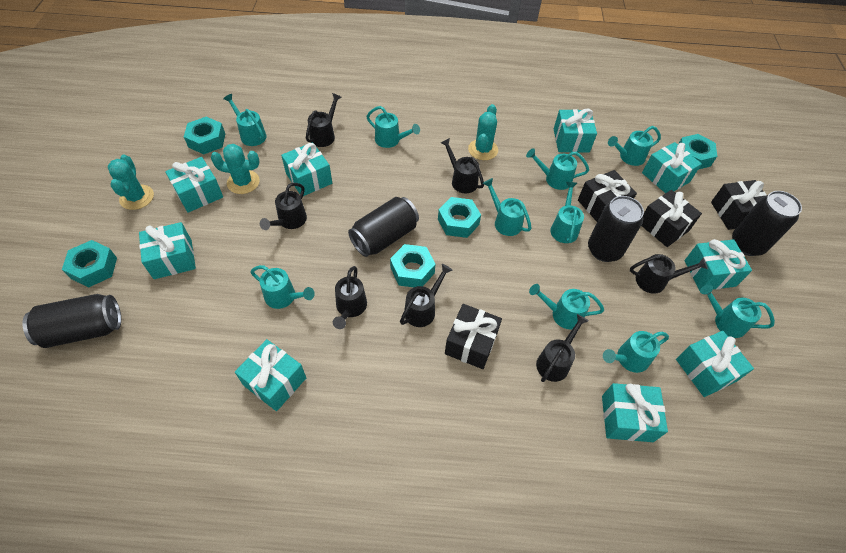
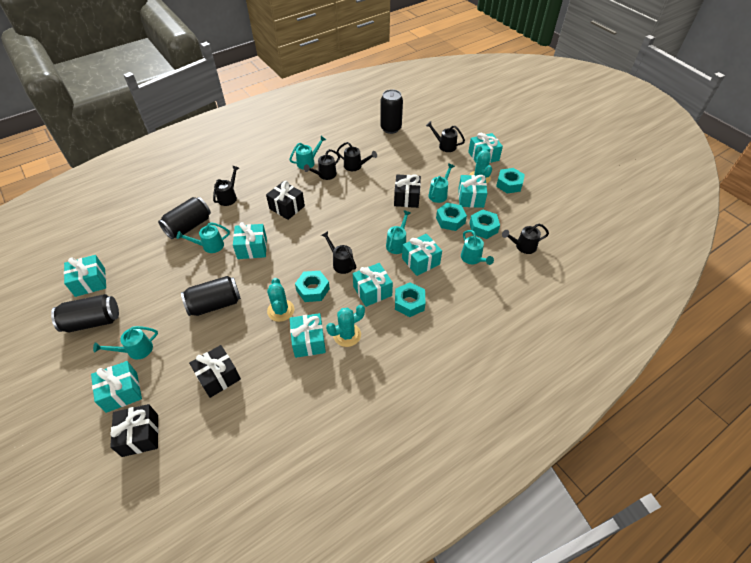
black watering can: 7 -> 6
turquoise gift: 9 -> 8
turquoise watering can: 10 -> 6

